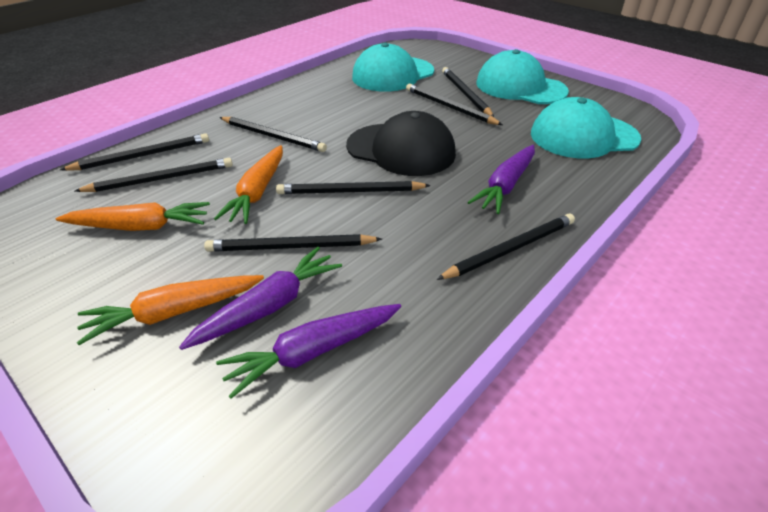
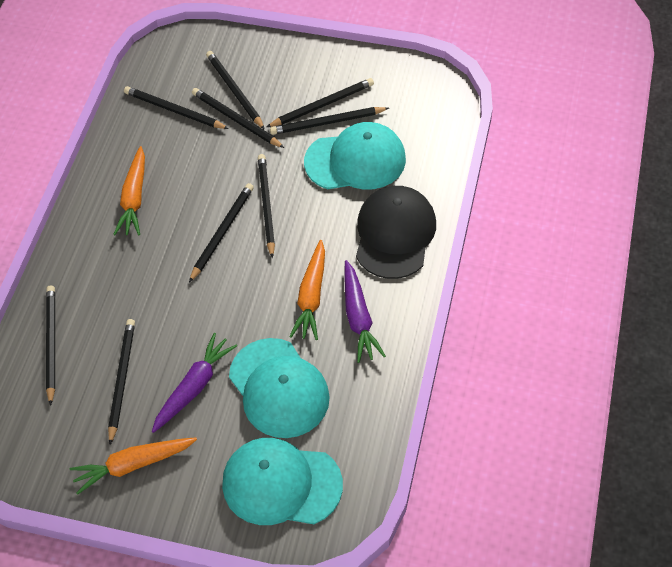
black pencil: 8 -> 9
purple carrot: 3 -> 2

